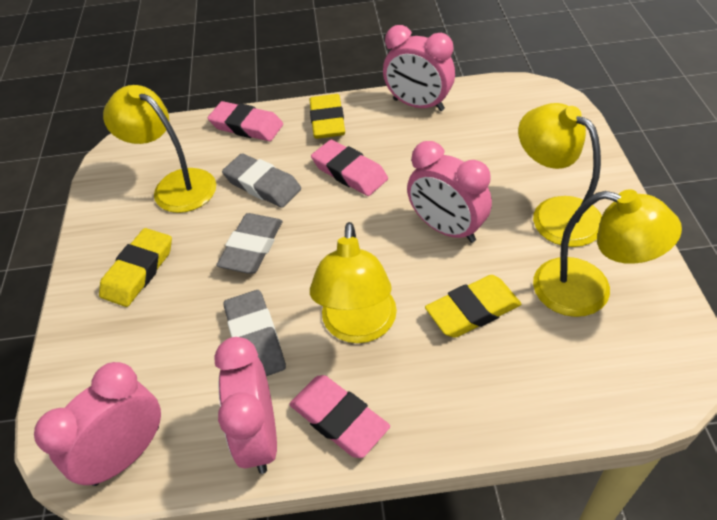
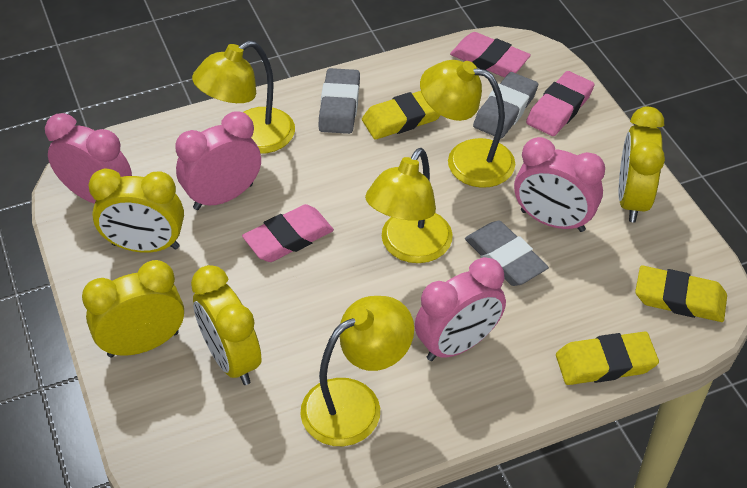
yellow clock: 0 -> 4

